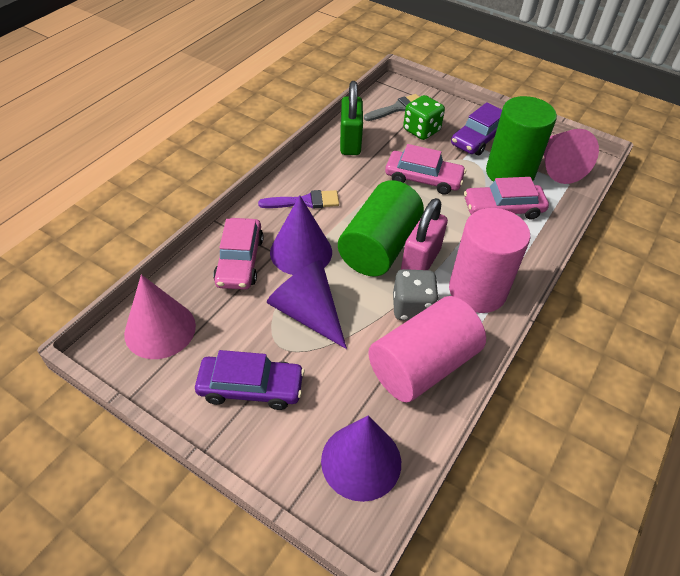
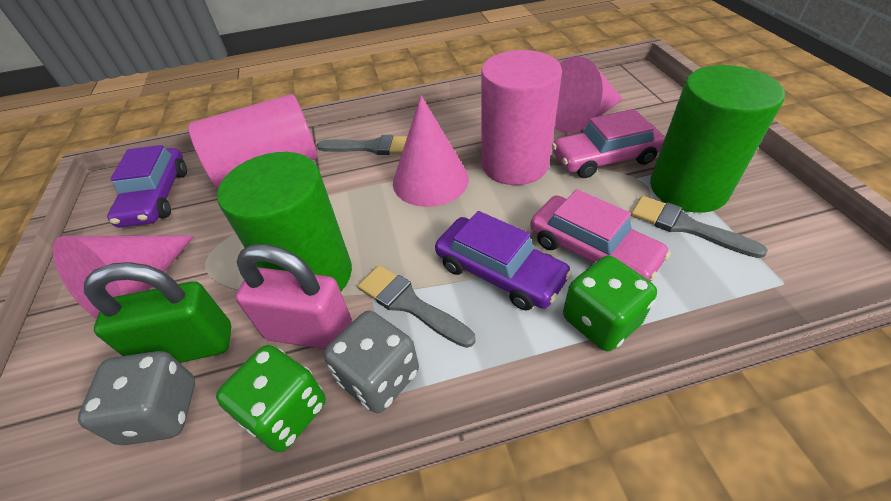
green dice: 1 -> 2
grey brush: 1 -> 3
grey dice: 1 -> 2
pink car: 3 -> 2
pink cone: 2 -> 3
purple brush: 1 -> 0
purple cone: 3 -> 0

